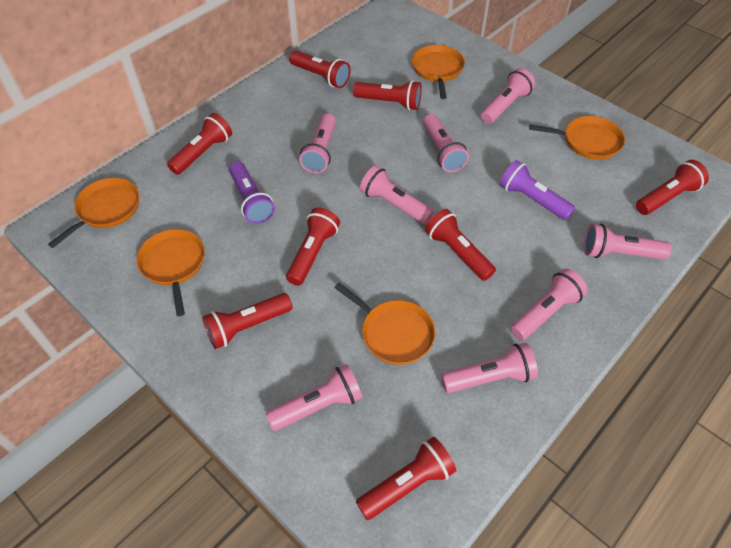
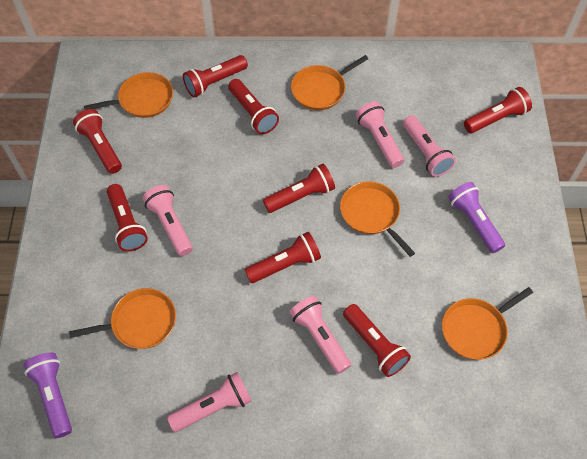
pink flashlight: 8 -> 5

